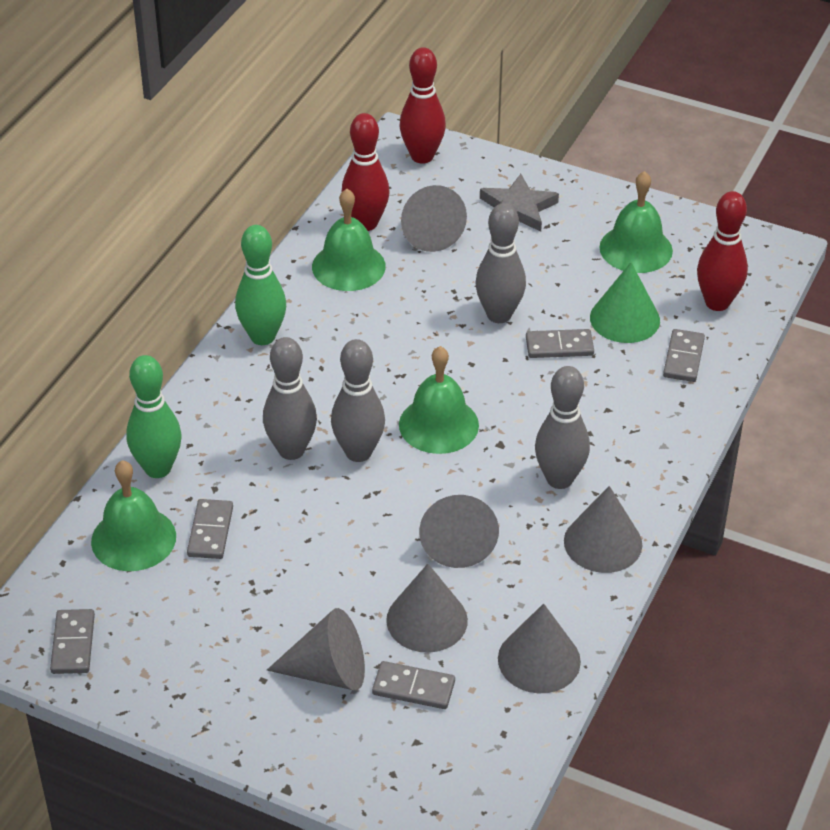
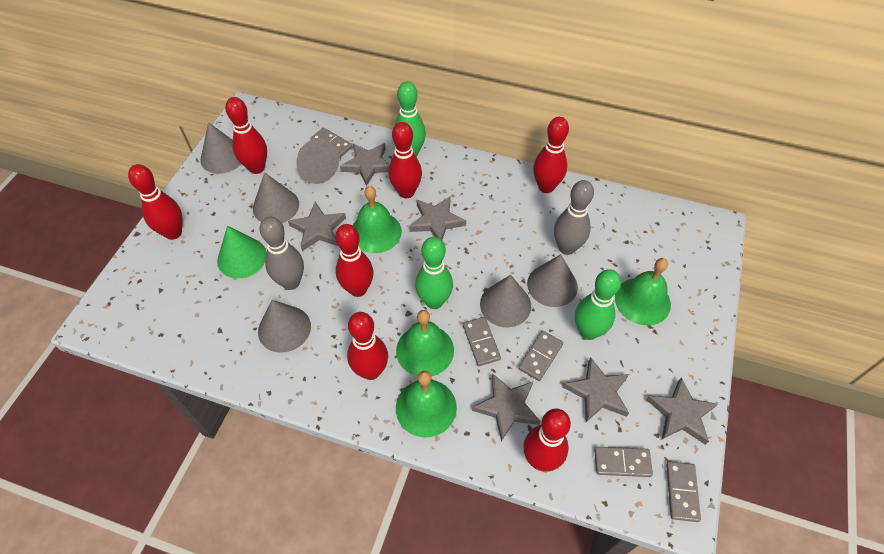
green bowling pin: 2 -> 3
grey bowling pin: 4 -> 2
grey star: 1 -> 6
red bowling pin: 3 -> 7

